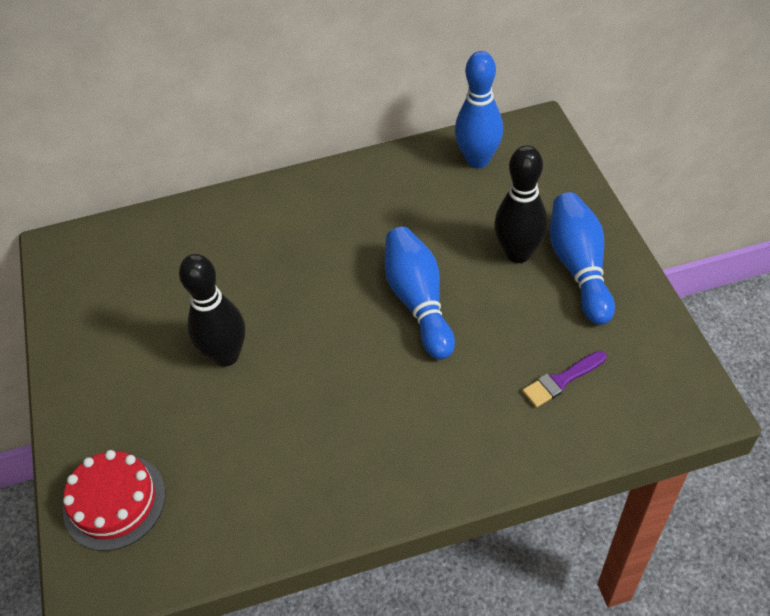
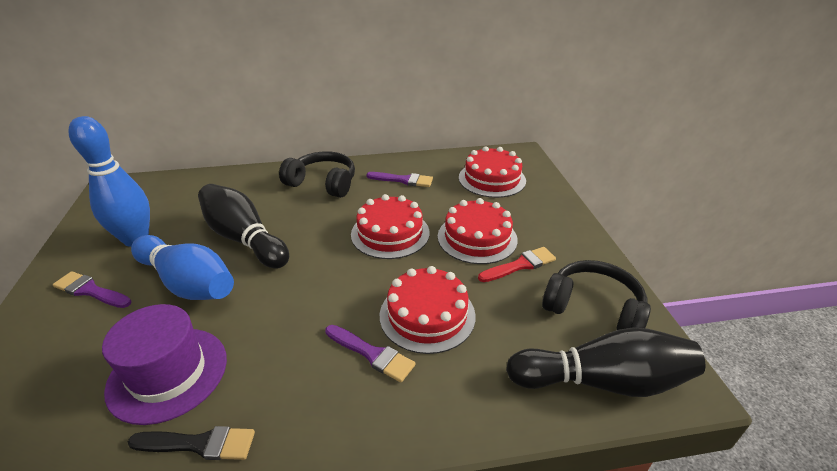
black brush: 0 -> 1
black headphones: 0 -> 2
blue bowling pin: 3 -> 2
purple brush: 1 -> 3
purple hat: 0 -> 1
red brush: 0 -> 1
red cake: 1 -> 4

